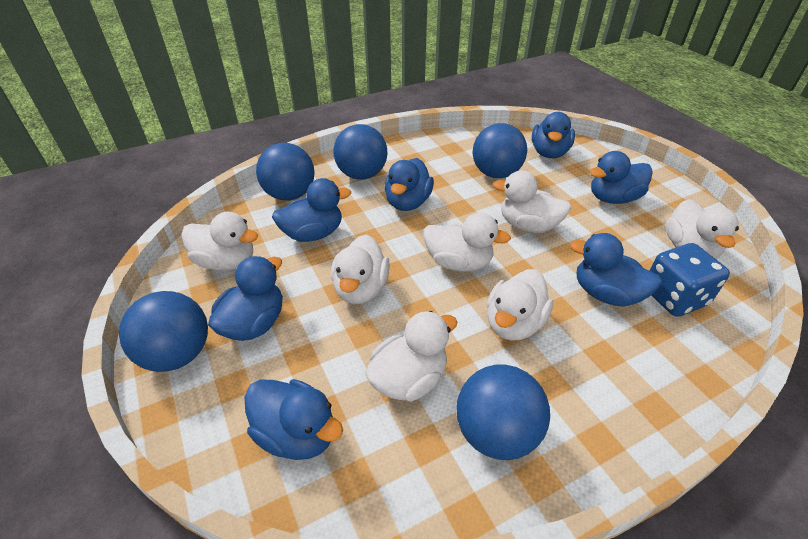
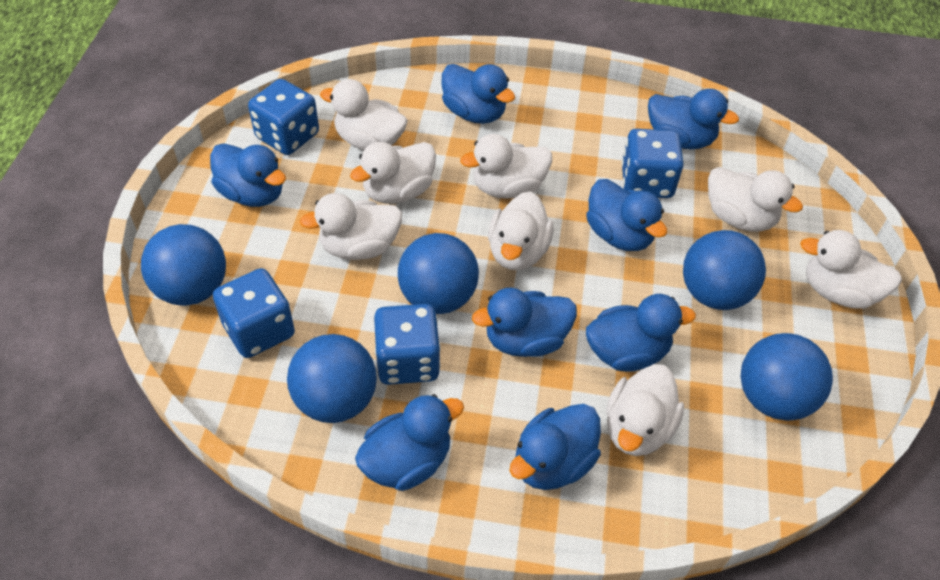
blue dice: 1 -> 4
blue duck: 7 -> 8
white duck: 7 -> 8

